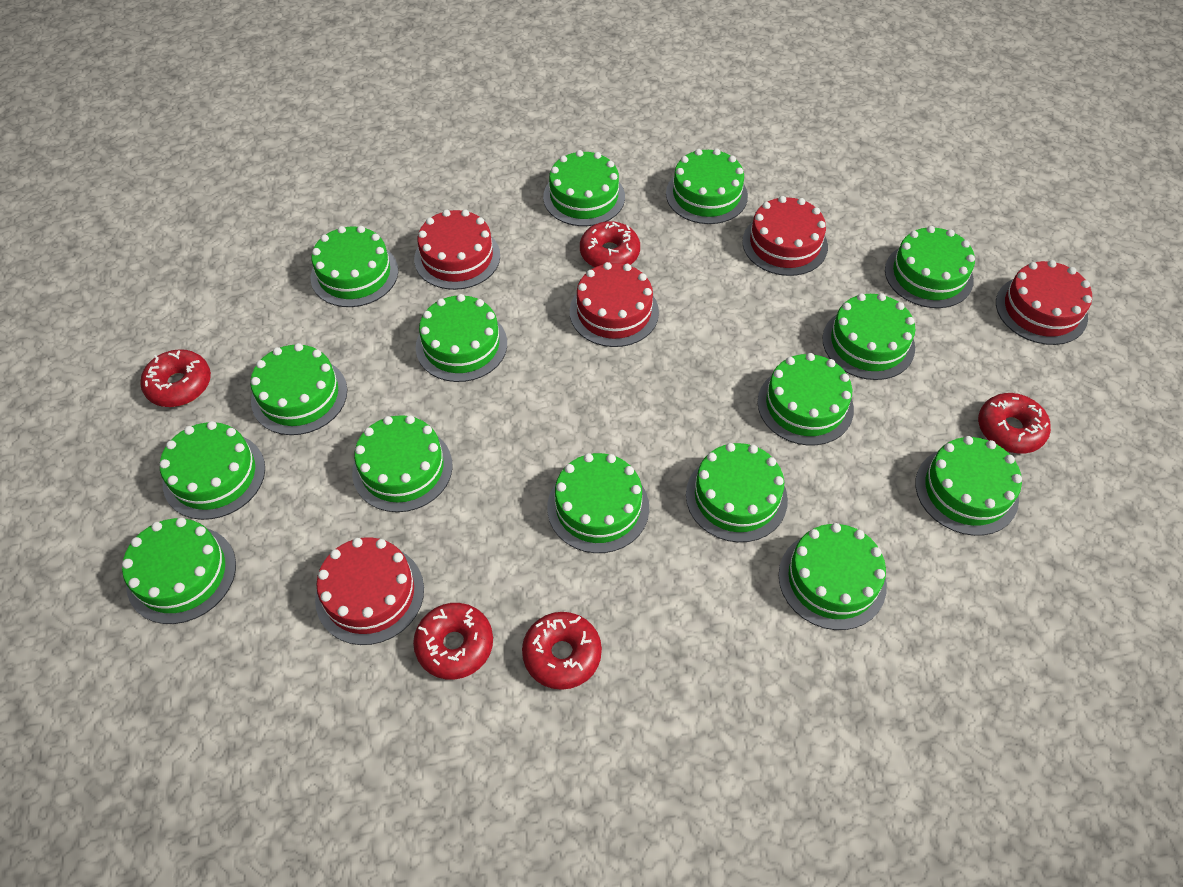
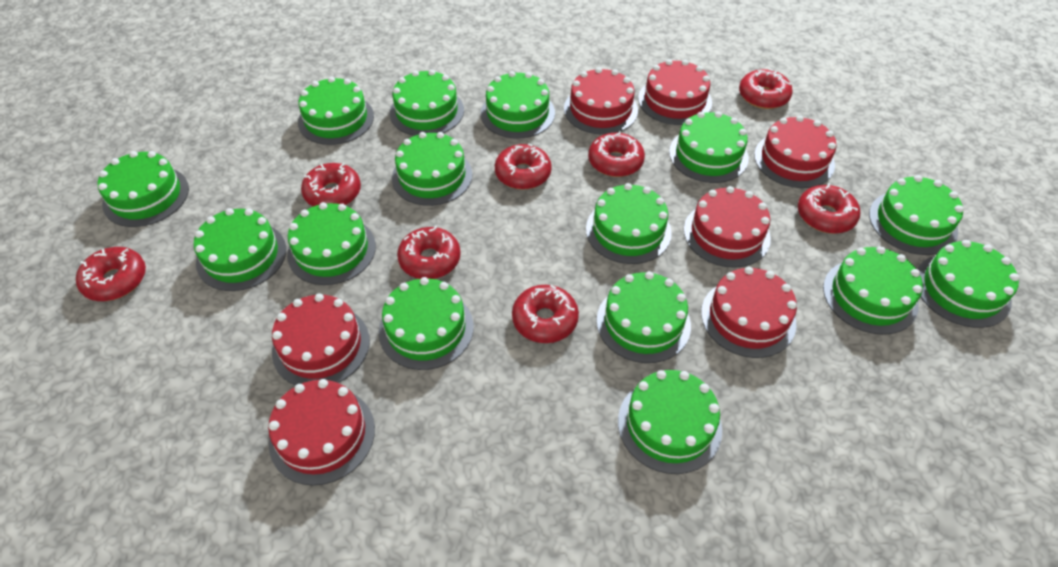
red cake: 5 -> 7
red donut: 5 -> 8

